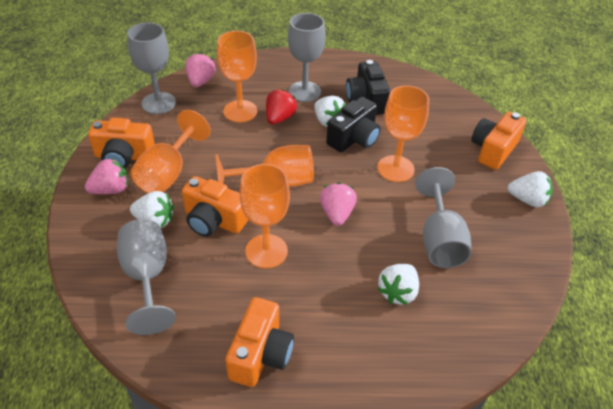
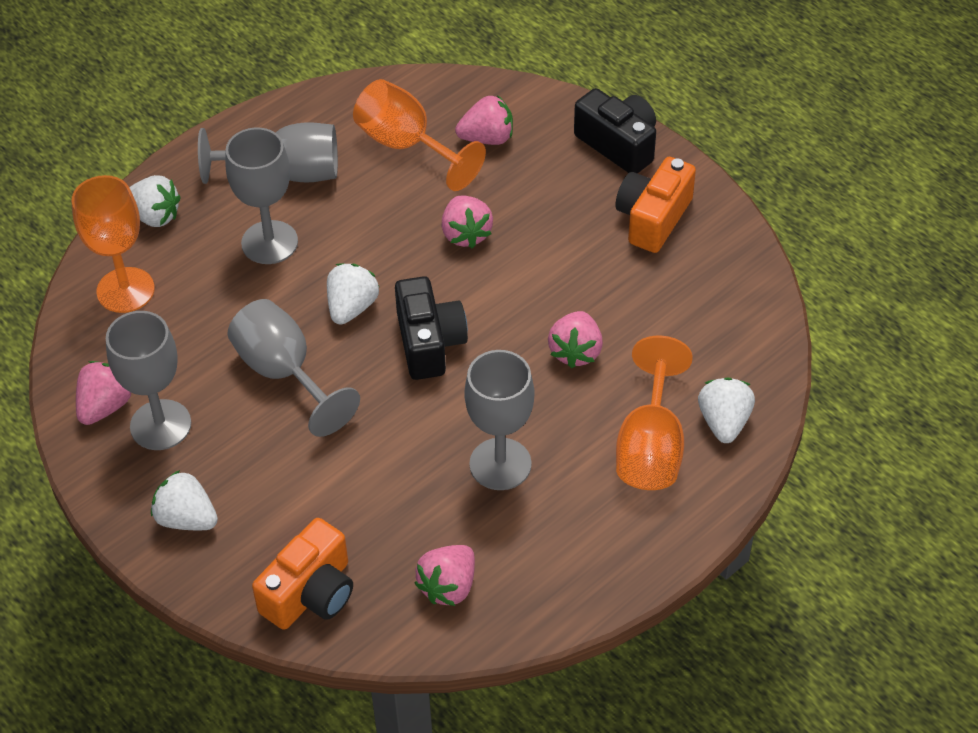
grey goblet: 4 -> 5
orange camera: 4 -> 2
orange goblet: 5 -> 3
pink strawberry: 3 -> 5
red strawberry: 1 -> 0

